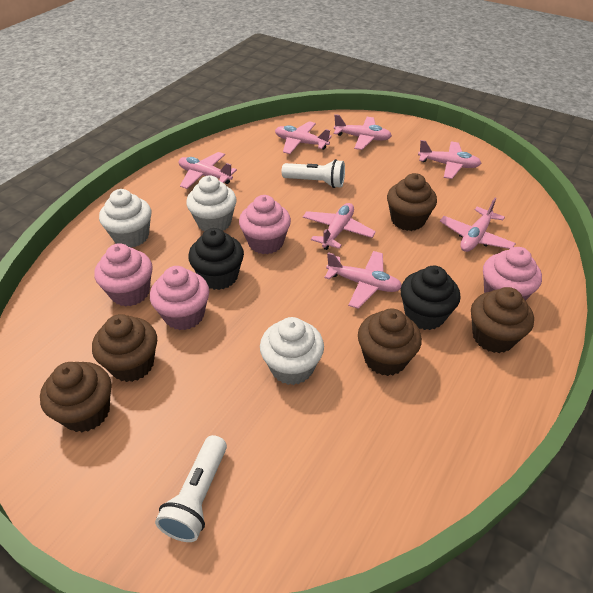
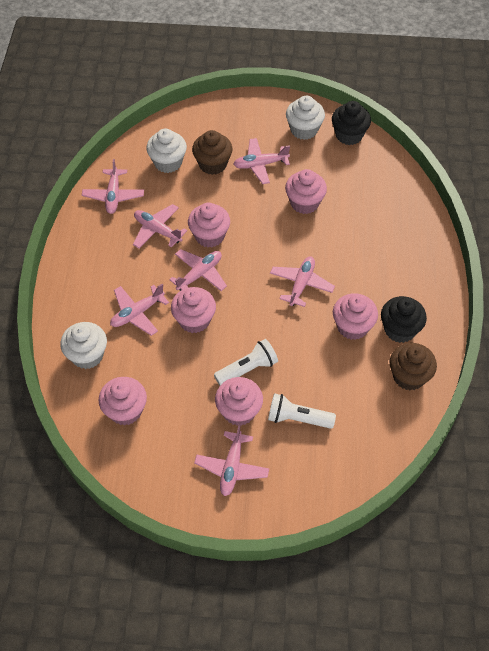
brown cupcake: 5 -> 2
pink cupcake: 4 -> 6

